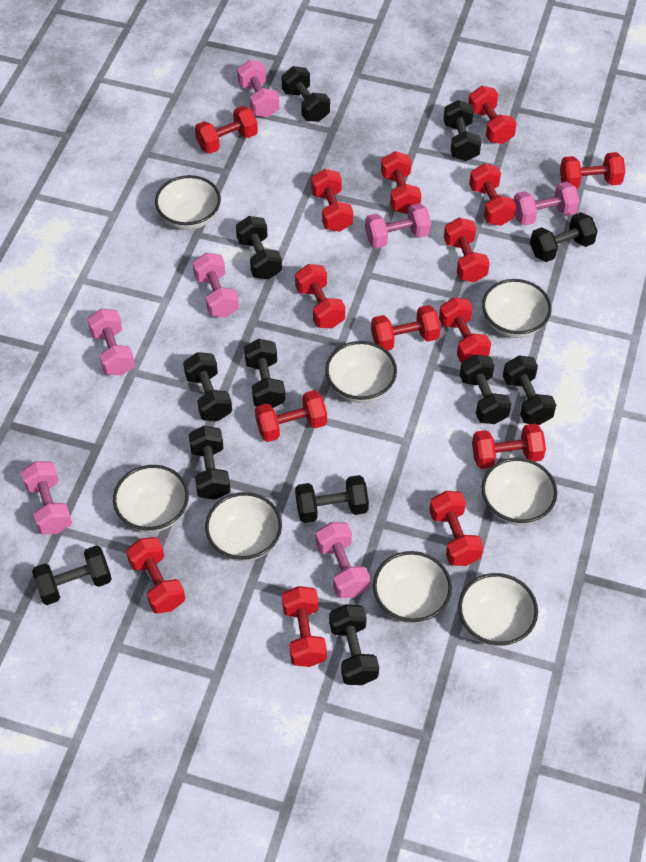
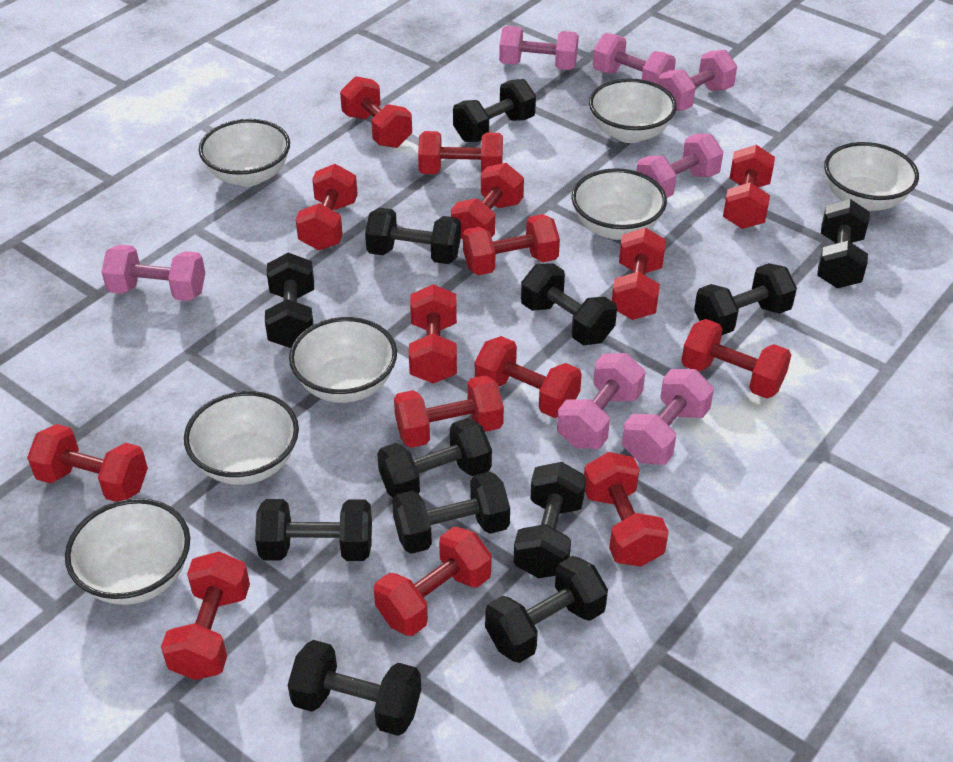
white bowl: 8 -> 7

